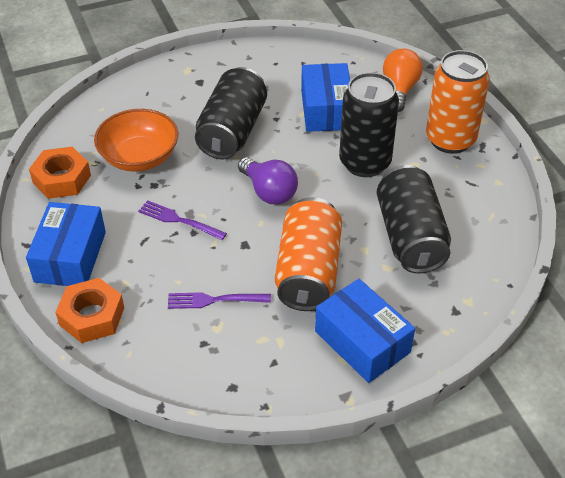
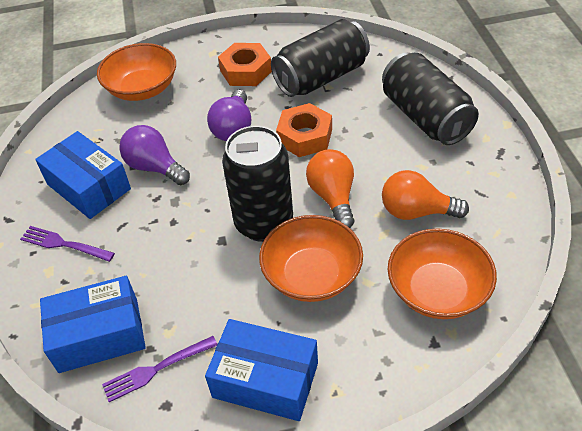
orange bowl: 1 -> 3
orange can: 2 -> 0
orange light bulb: 1 -> 2
purple light bulb: 1 -> 2

